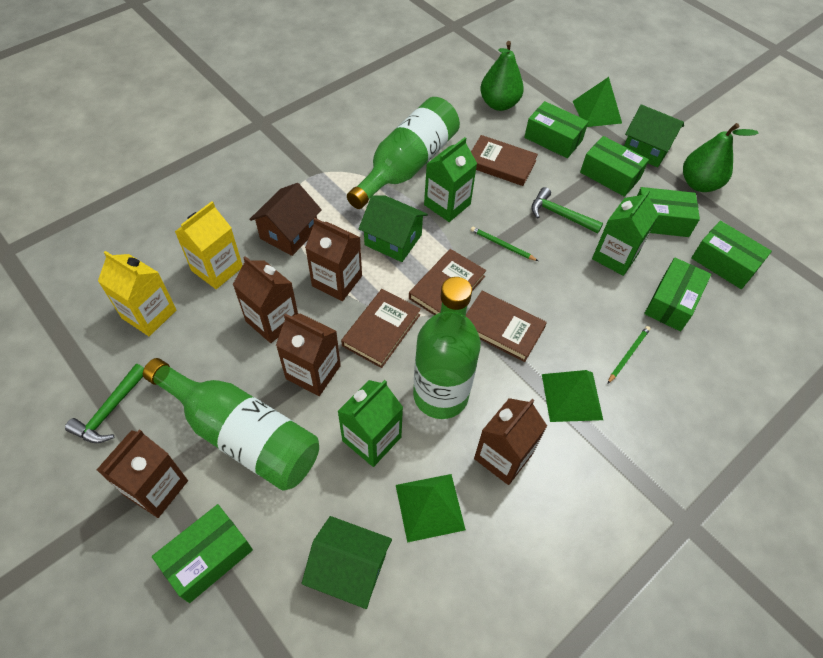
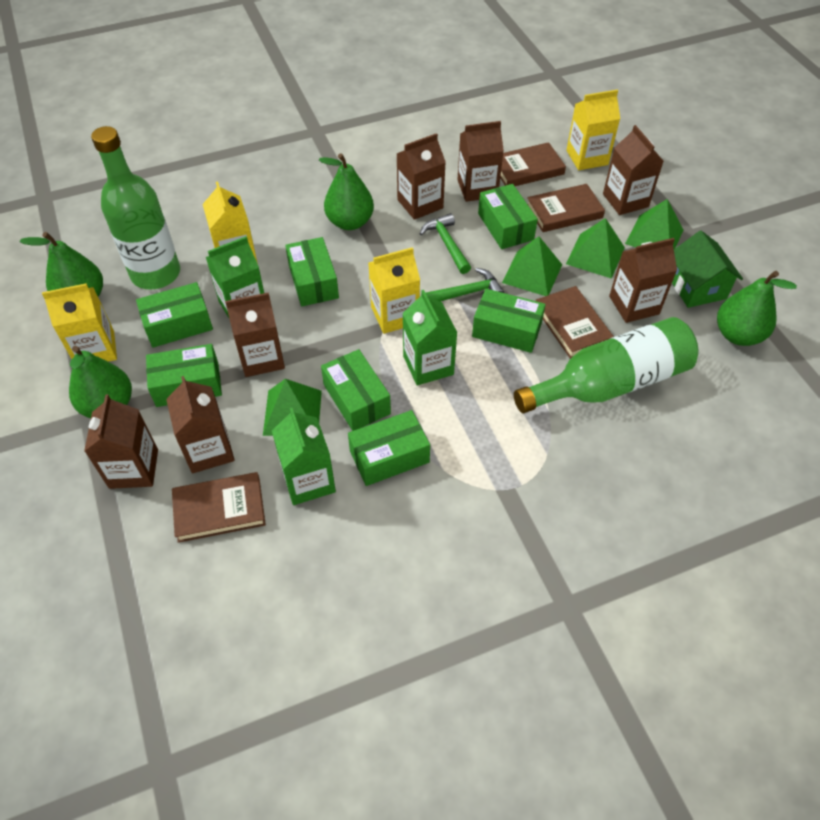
brown carton: 5 -> 7
brown house: 1 -> 0
green bottle: 3 -> 2
green box: 6 -> 7
green house: 3 -> 1
green pear: 2 -> 4
green pencil: 2 -> 0
green pyramid: 3 -> 4
yellow carton: 2 -> 4

